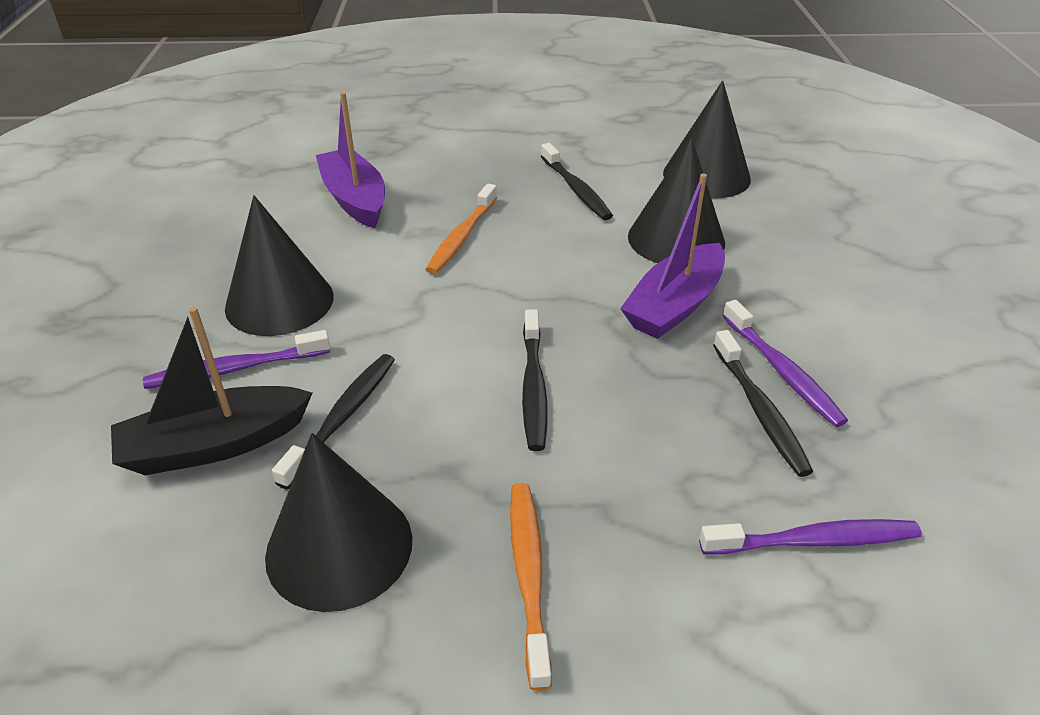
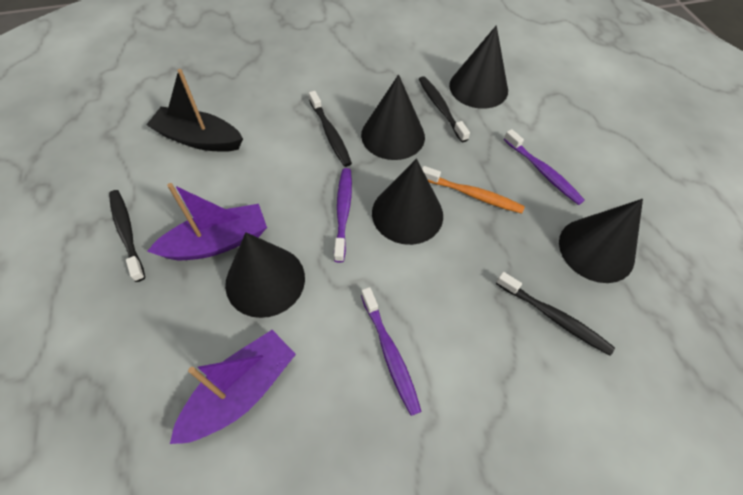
black cone: 4 -> 5
orange toothbrush: 2 -> 1

